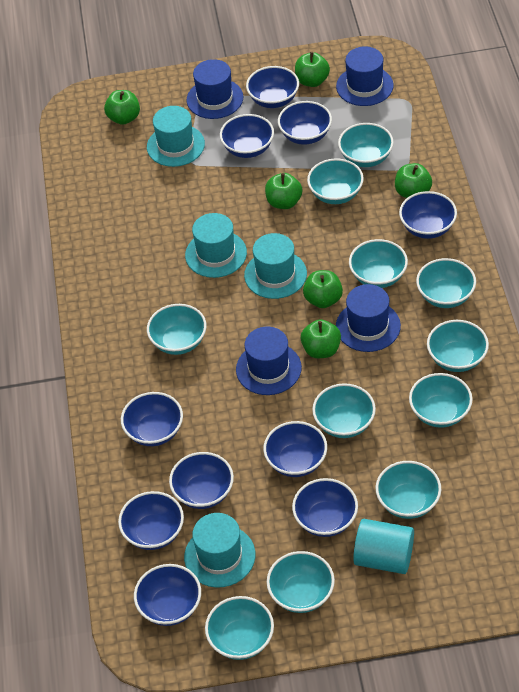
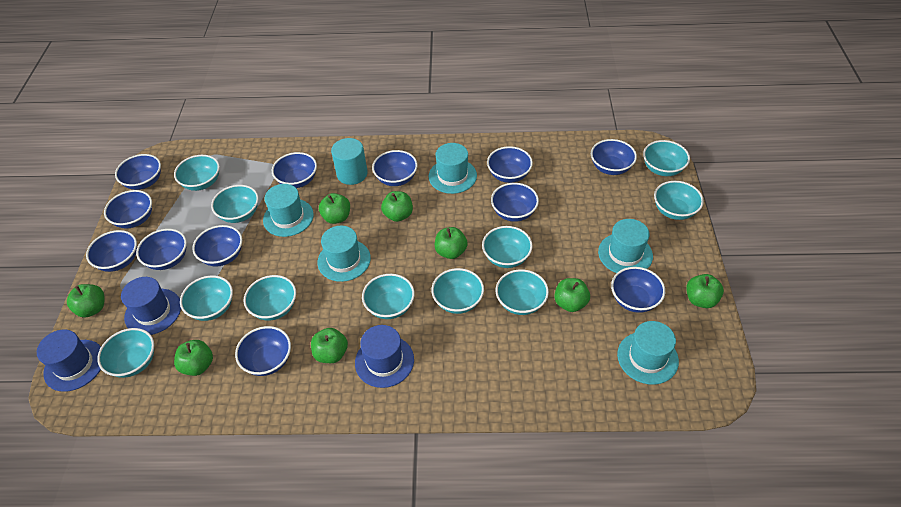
blue bowl: 10 -> 12
blue hat: 4 -> 3
green apple: 6 -> 8
turquoise hat: 4 -> 5

